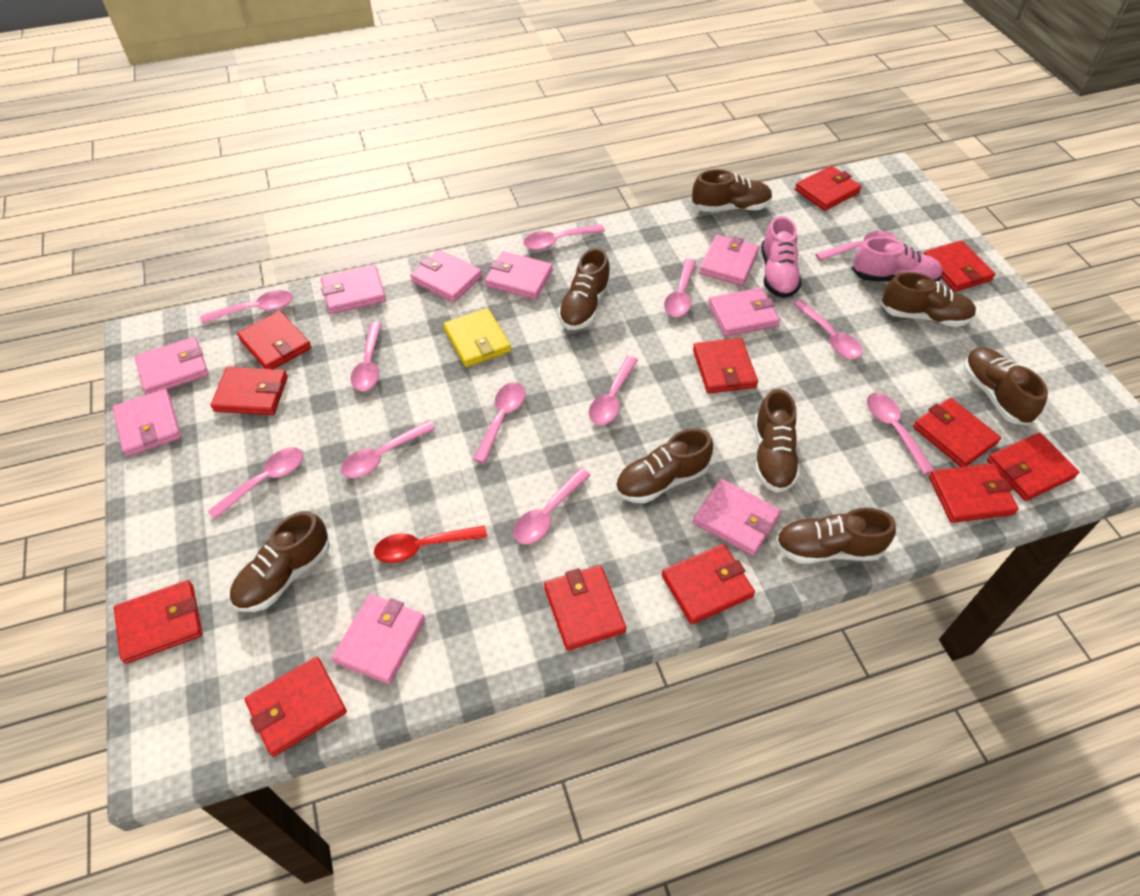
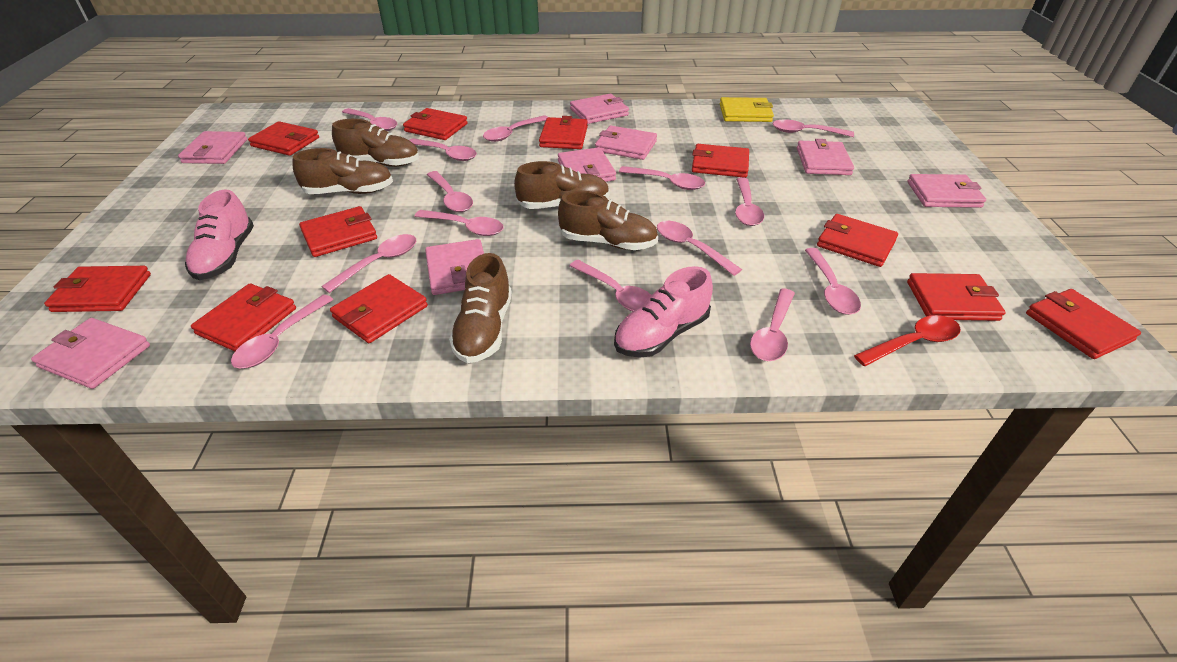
brown shoe: 8 -> 5
pink spoon: 12 -> 14
pink wallet: 9 -> 8
red wallet: 12 -> 11

